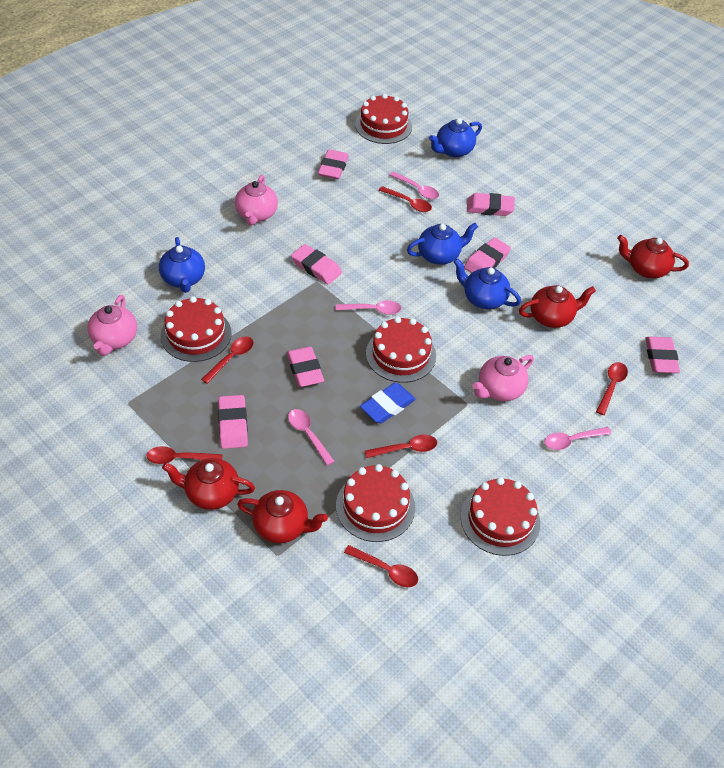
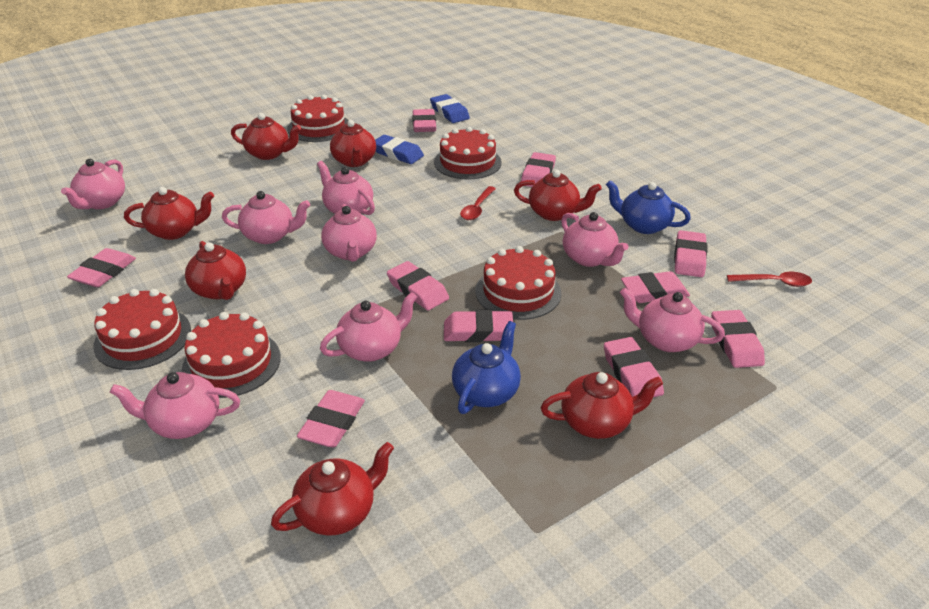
blue eraser: 1 -> 2
blue teapot: 4 -> 2
pink eraser: 7 -> 10
pink spoon: 4 -> 0
pink teapot: 3 -> 8
red spoon: 6 -> 2
red teapot: 4 -> 7

